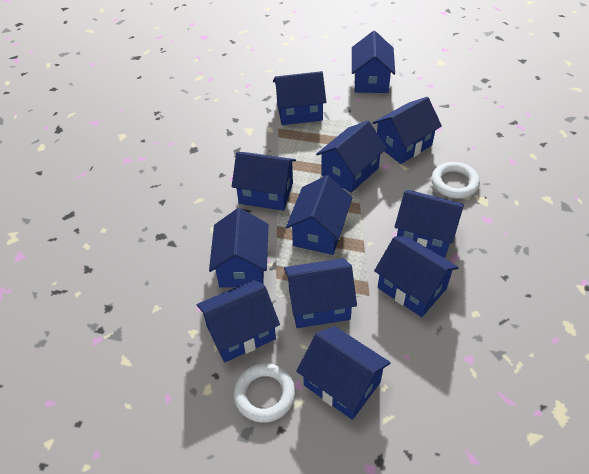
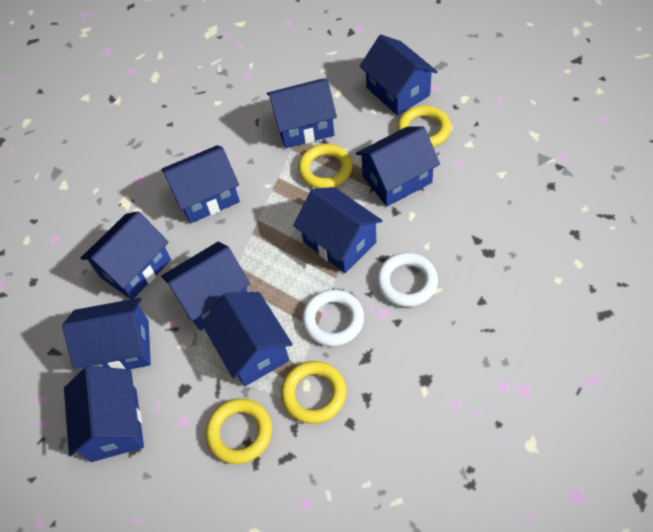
blue house: 12 -> 10
yellow ring: 0 -> 4

